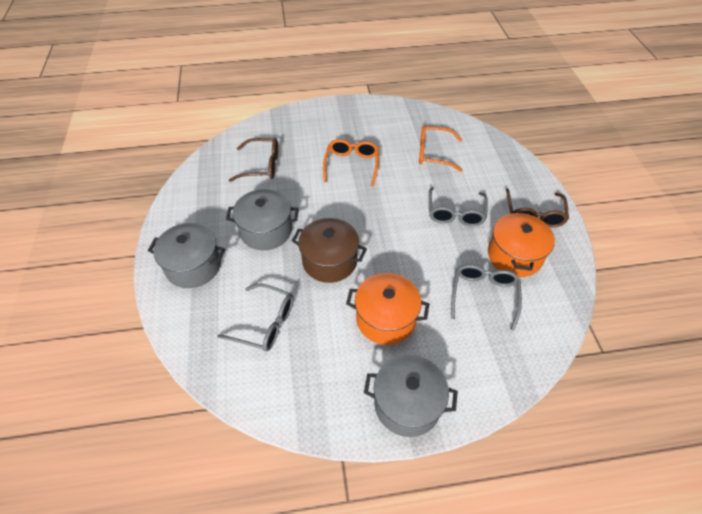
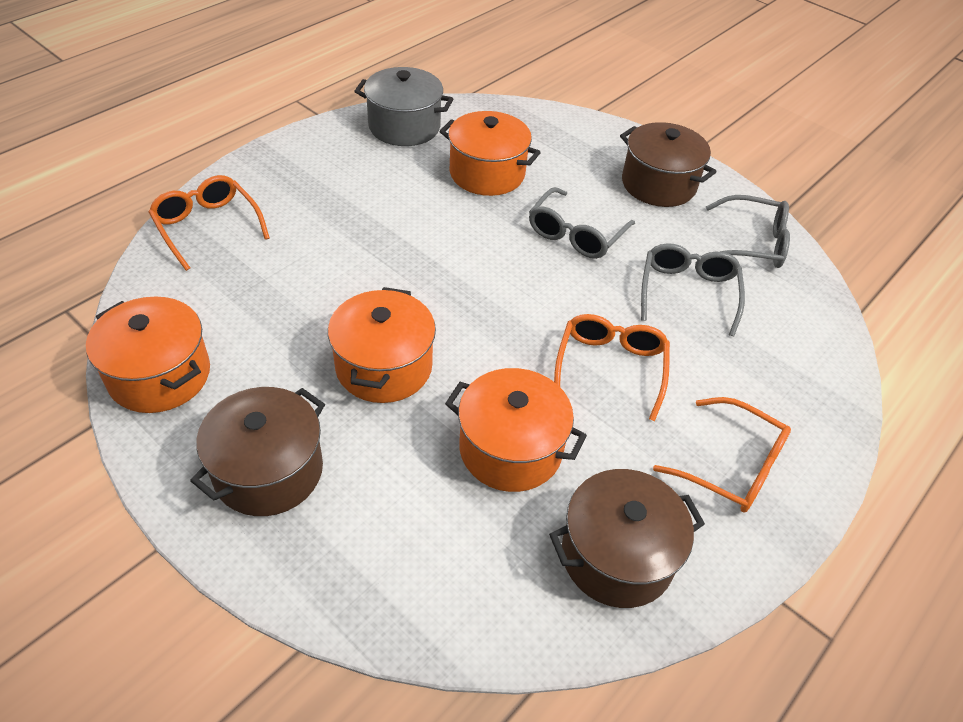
brown glasses: 2 -> 0
brown pot: 1 -> 3
grey pot: 3 -> 1
orange glasses: 2 -> 3
orange pot: 2 -> 4

